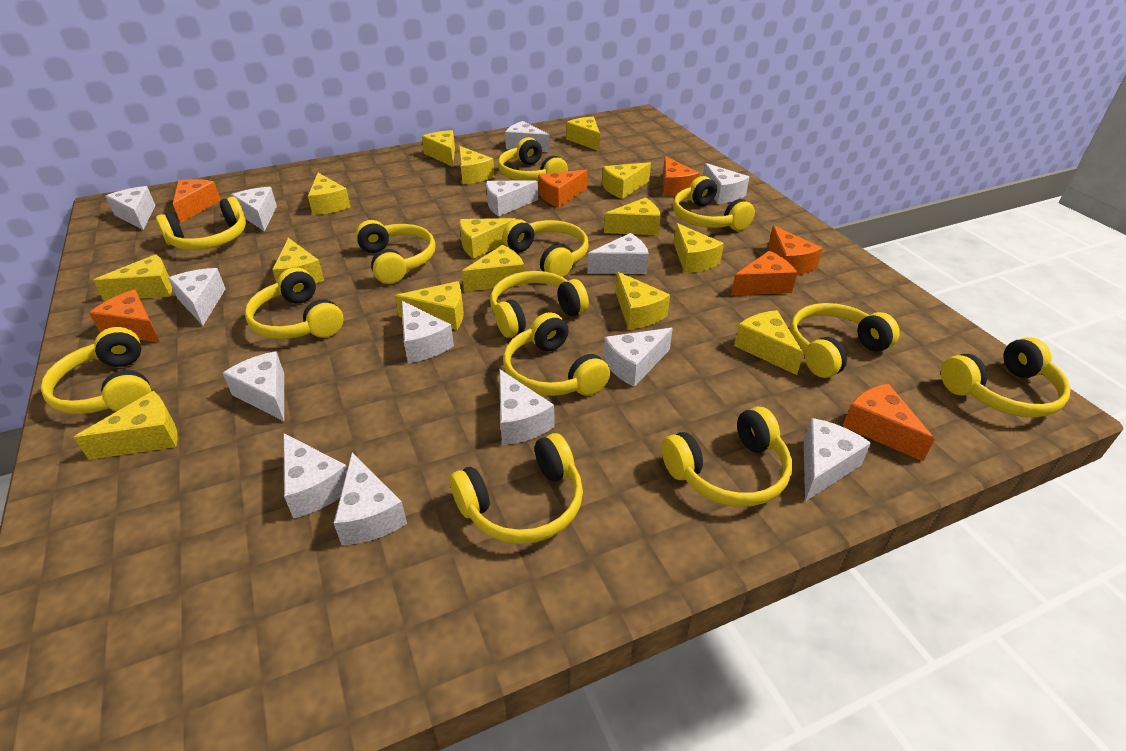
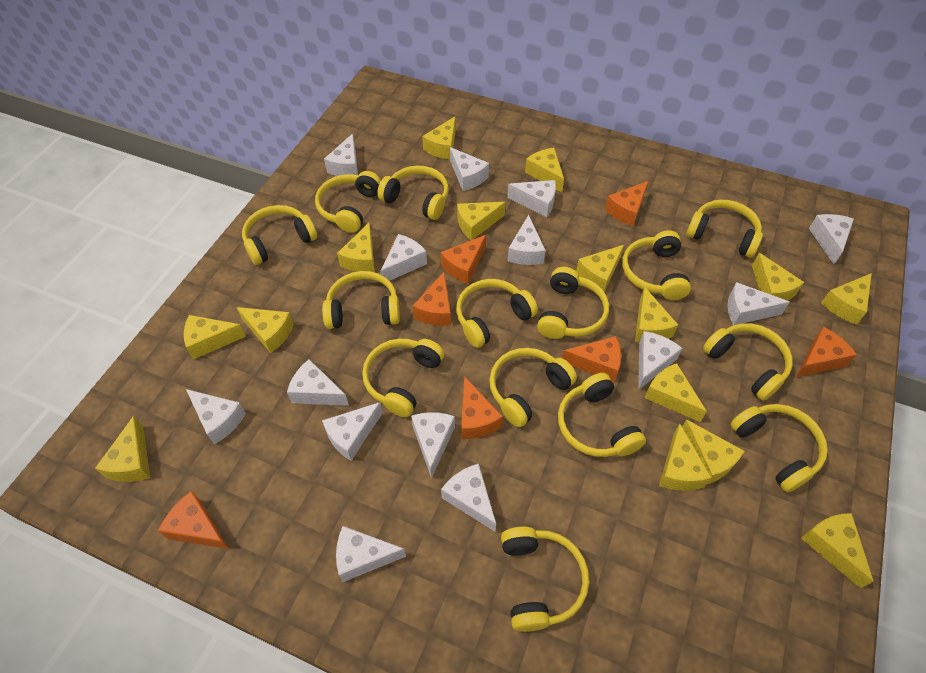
yellow headphones: 13 -> 14

